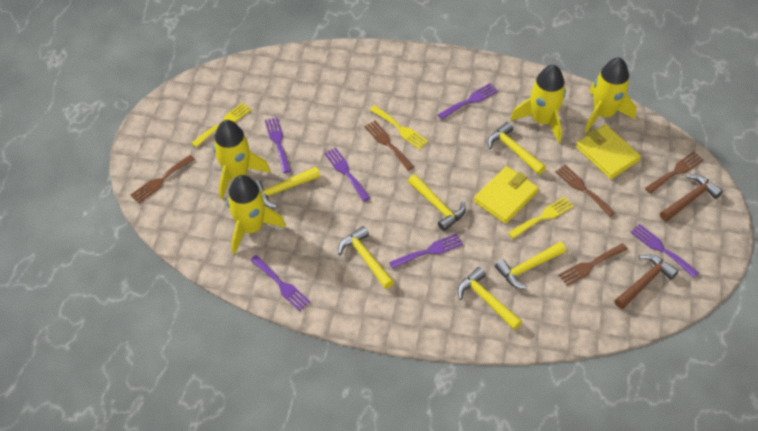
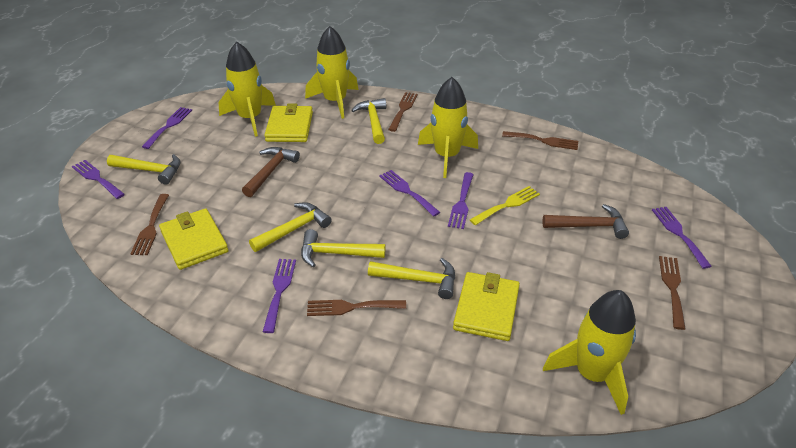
yellow fork: 3 -> 1
yellow hammer: 6 -> 5
yellow wallet: 2 -> 3

